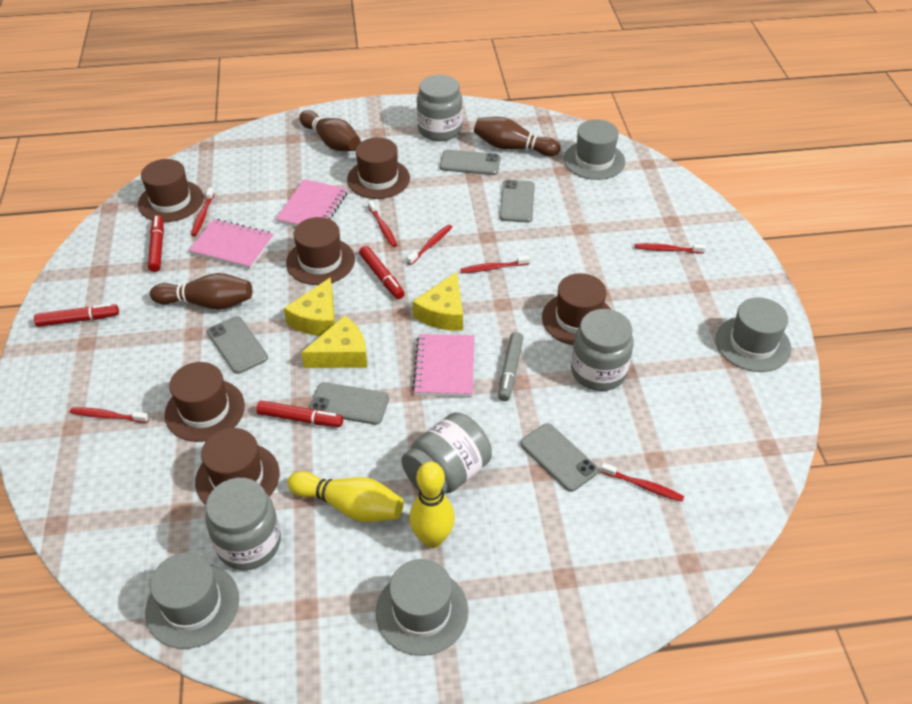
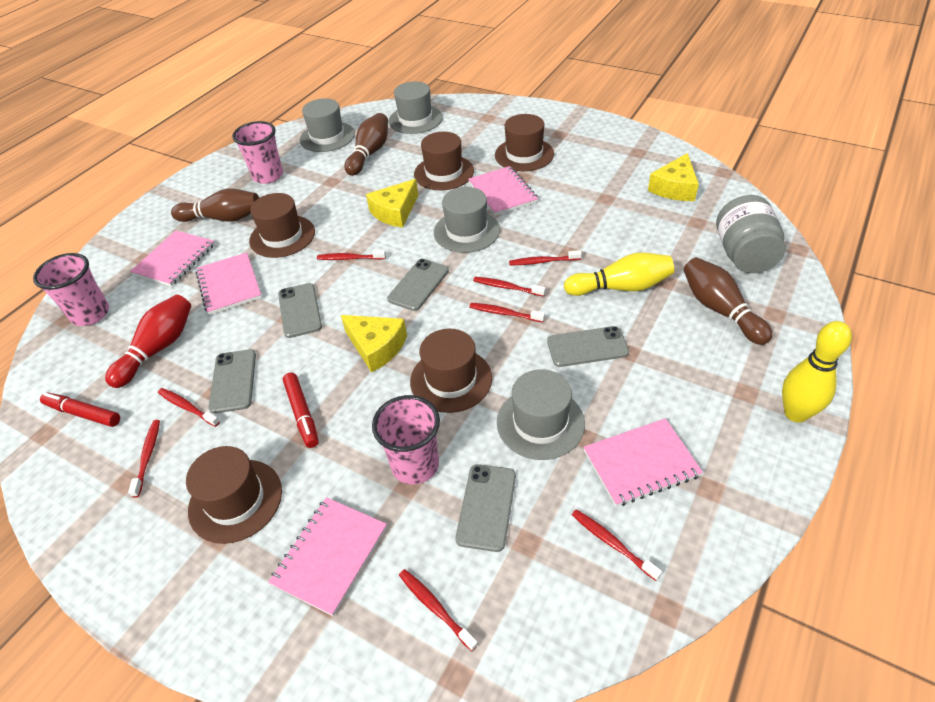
brown hat: 6 -> 5
grey jar: 4 -> 1
grey marker: 1 -> 0
pink cup: 0 -> 3
pink notebook: 3 -> 5
red bowling pin: 0 -> 1
red marker: 4 -> 2
red toothbrush: 7 -> 8

